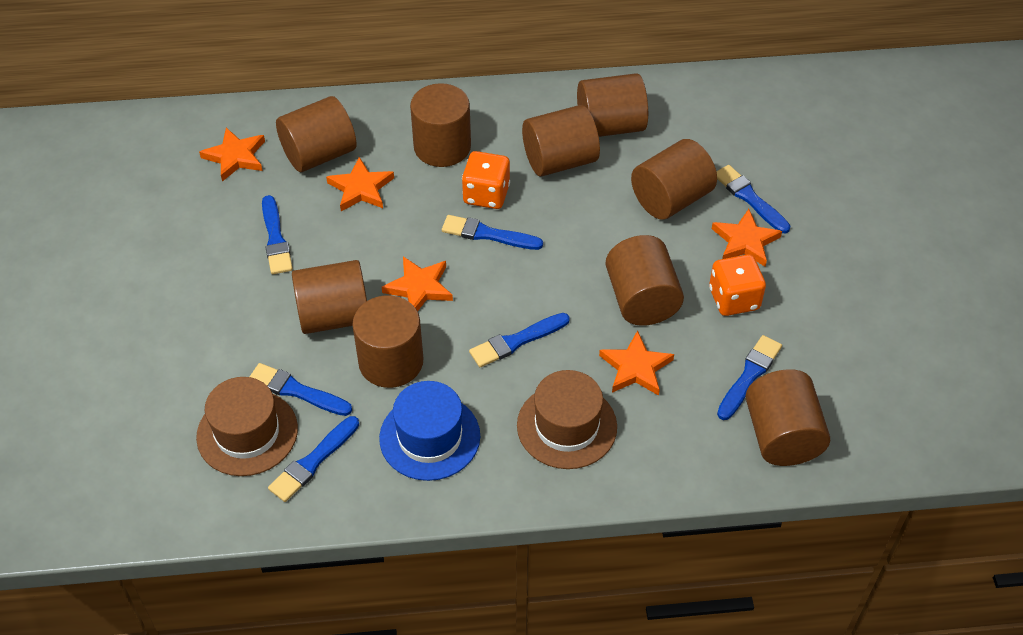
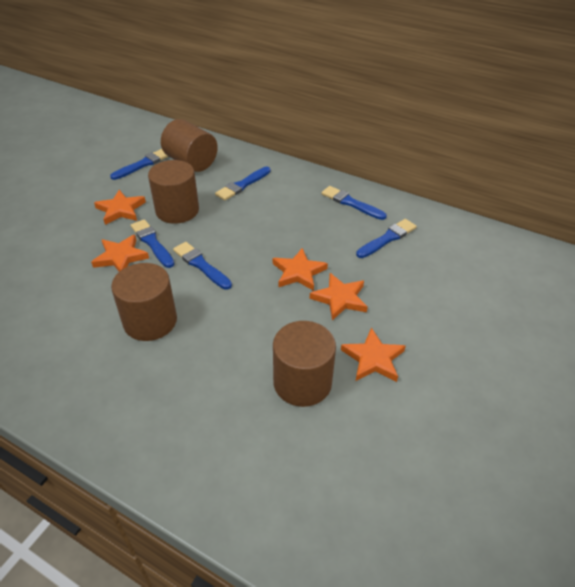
blue brush: 7 -> 6
blue hat: 1 -> 0
brown cylinder: 9 -> 4
brown hat: 2 -> 0
orange dice: 2 -> 0

